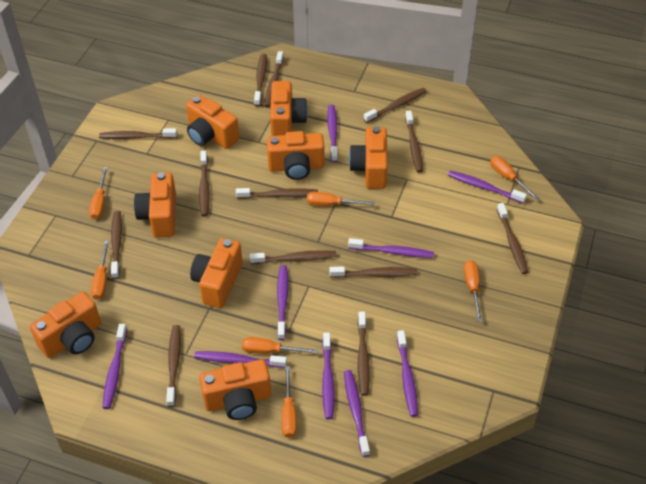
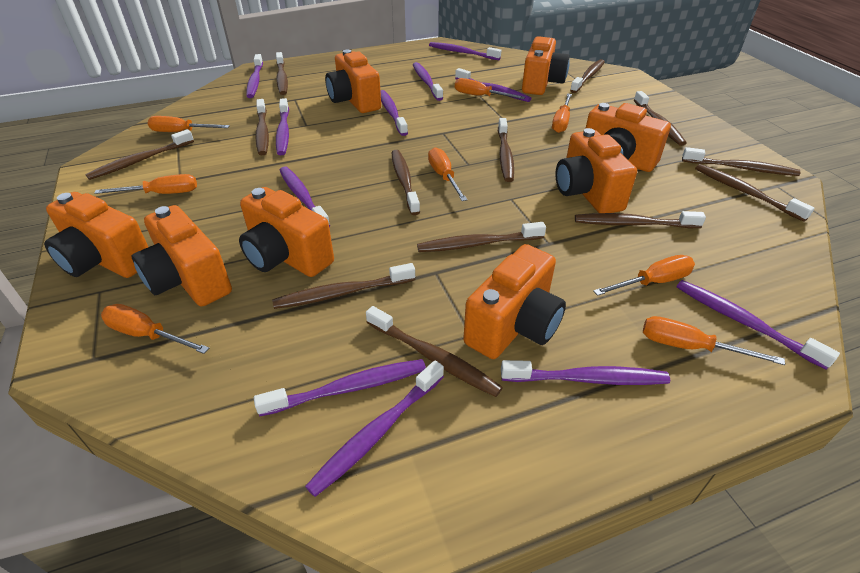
orange screwdriver: 7 -> 8
purple toothbrush: 9 -> 11

